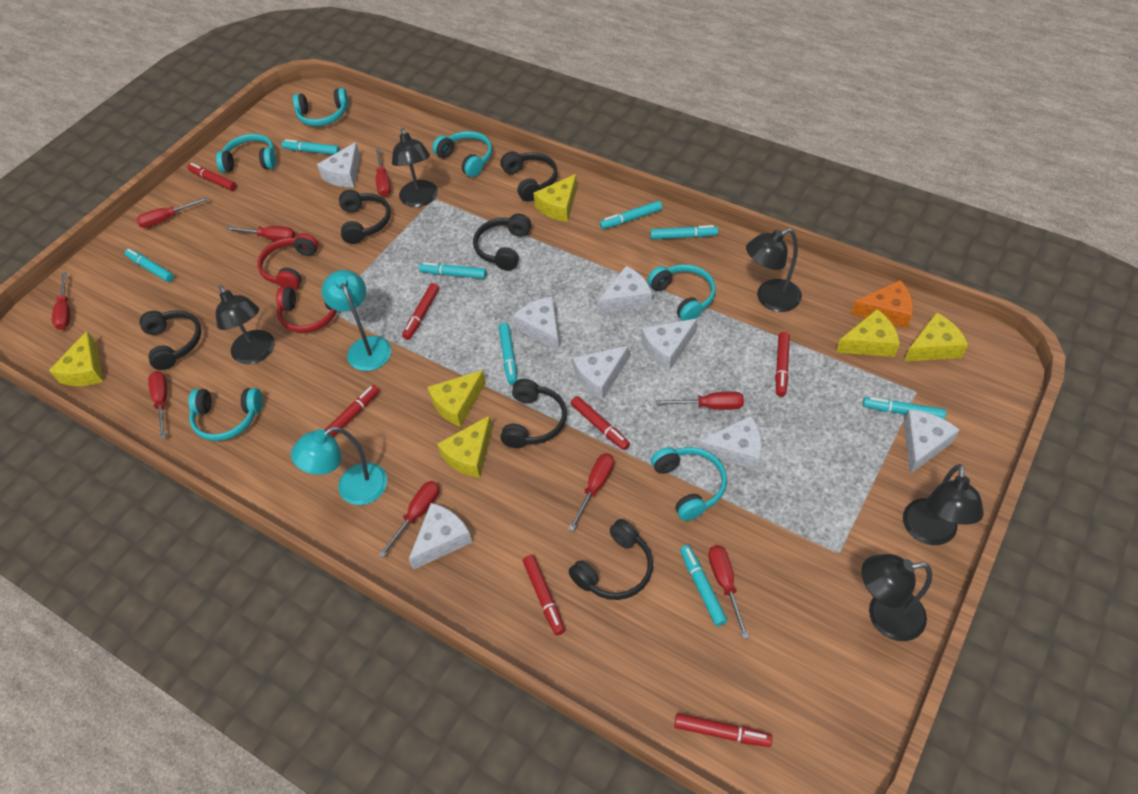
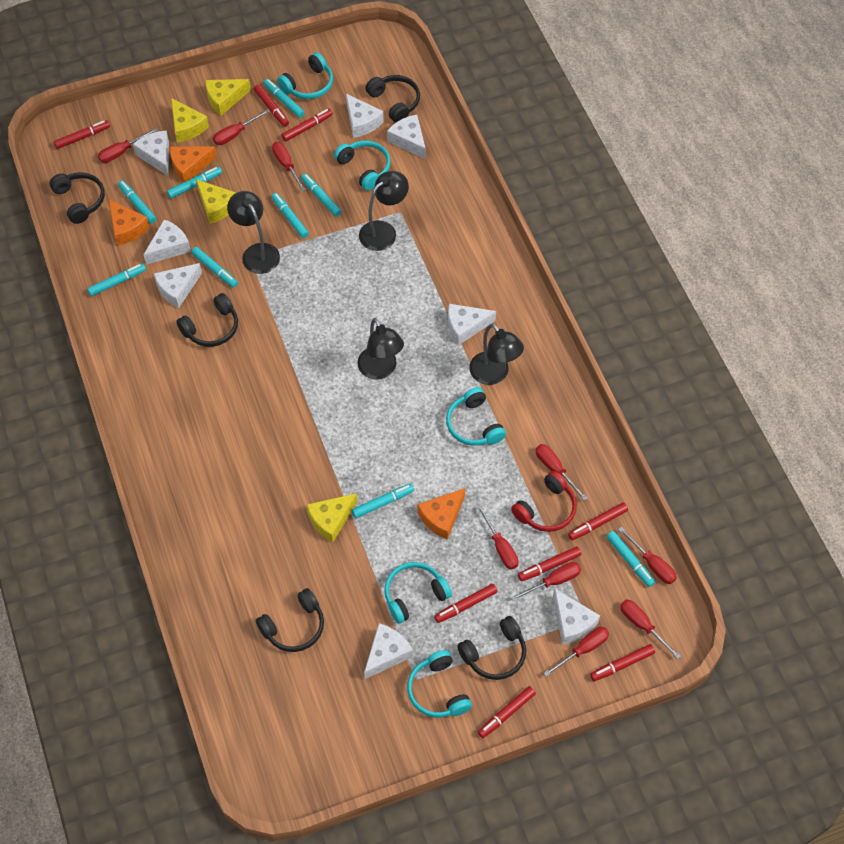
black headphones: 6 -> 5
black lamp: 5 -> 4
orange cheese: 1 -> 3
red headphones: 2 -> 1
red marker: 7 -> 8
turquoise headphones: 6 -> 5
turquoise lamp: 2 -> 0
turquoise marker: 8 -> 9
yellow cheese: 6 -> 4

